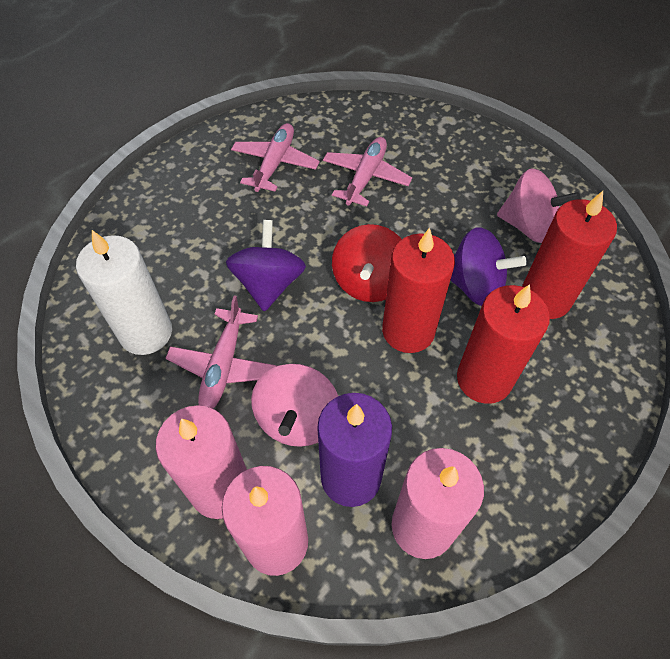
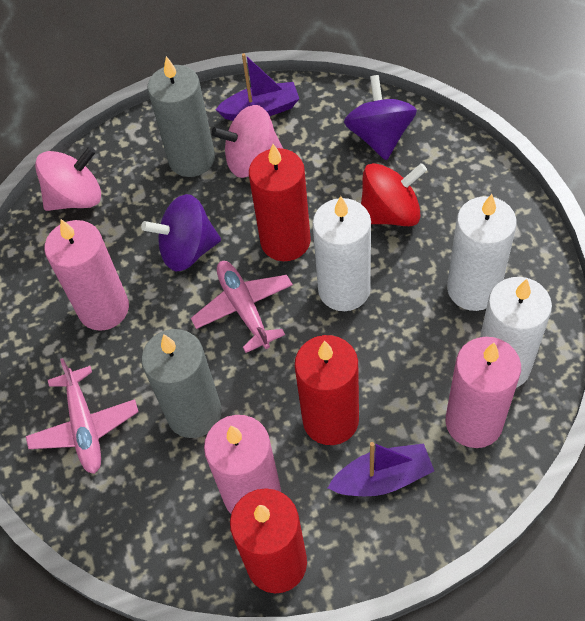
grey candle: 0 -> 2
pink plane: 3 -> 2
purple boat: 0 -> 2
purple candle: 1 -> 0
white candle: 1 -> 3

